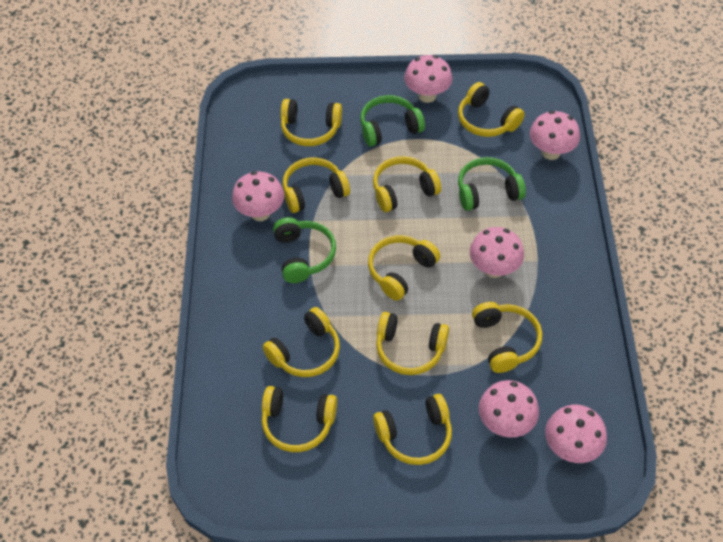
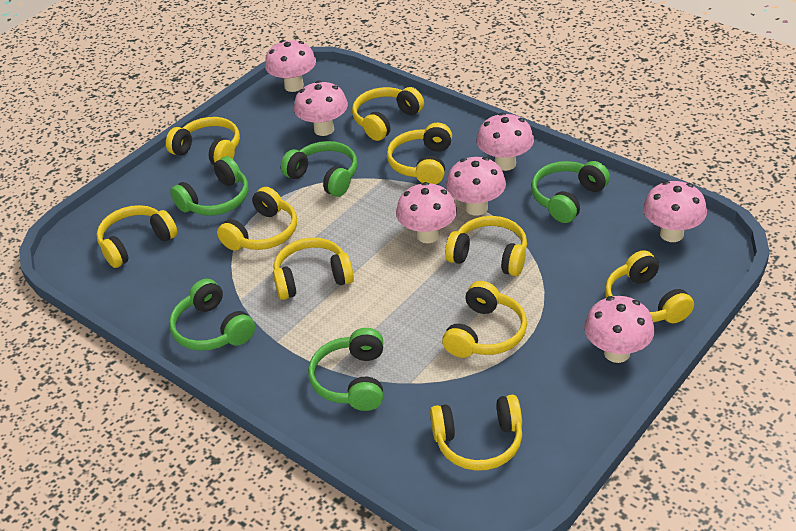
green headphones: 3 -> 5
pink mushroom: 6 -> 7

